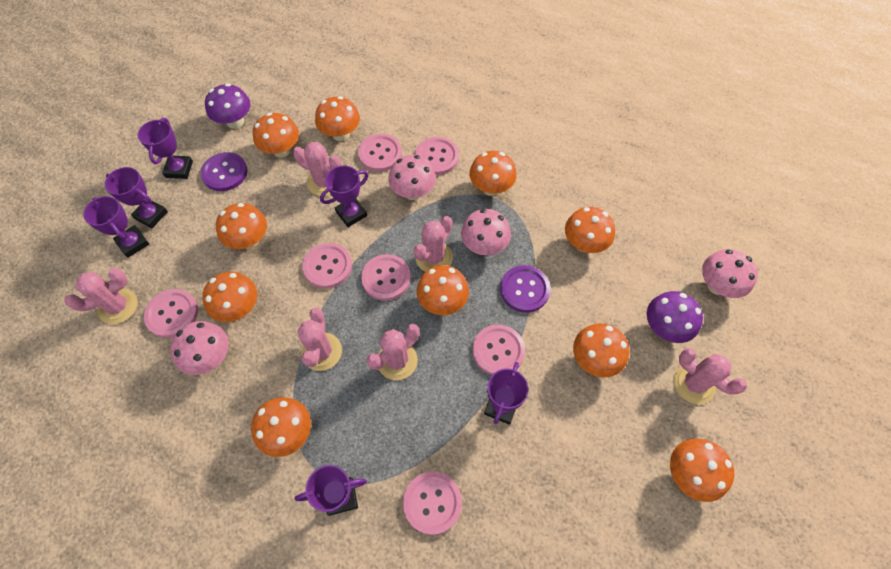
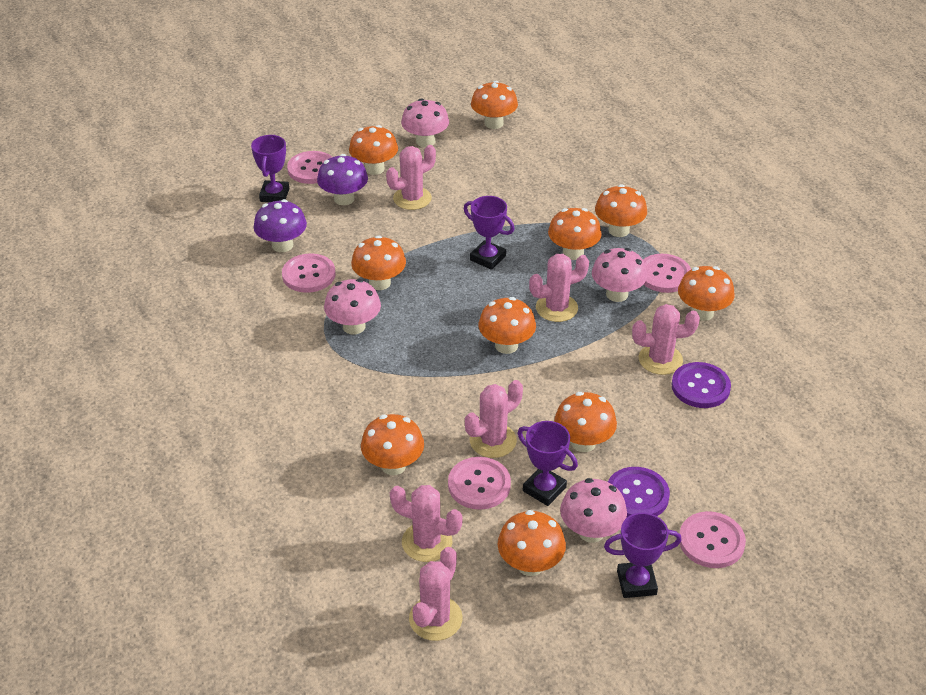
pink button: 7 -> 5
purple trophy: 6 -> 4

